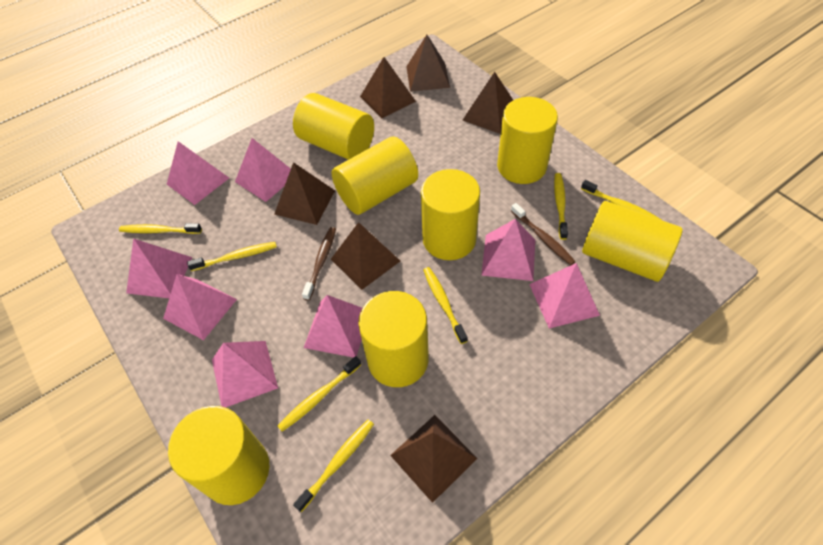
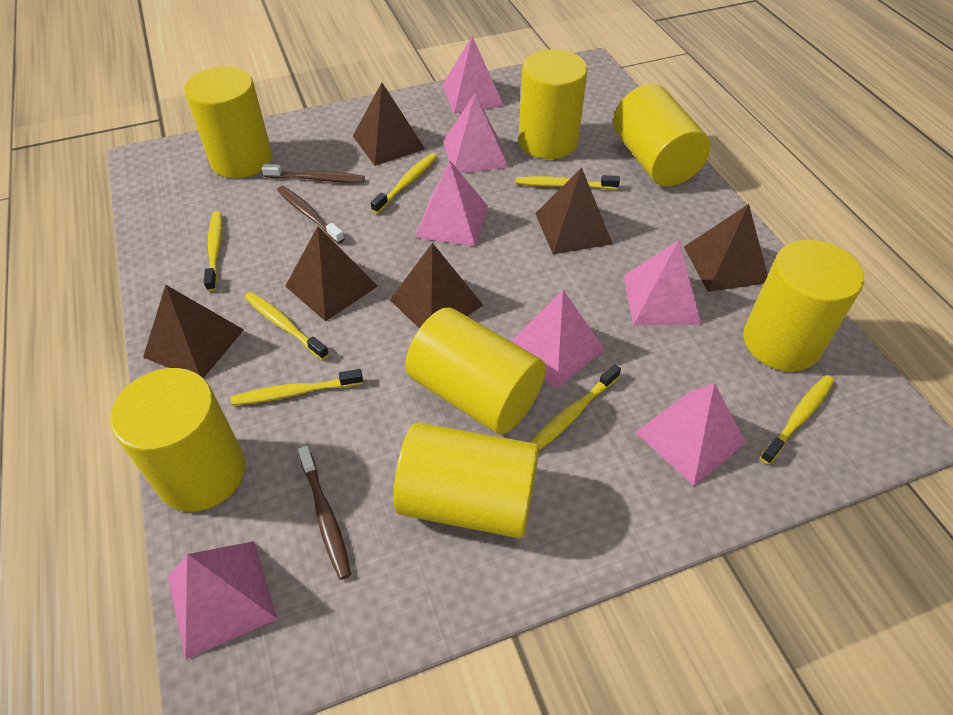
brown toothbrush: 2 -> 3
pink pyramid: 8 -> 7

